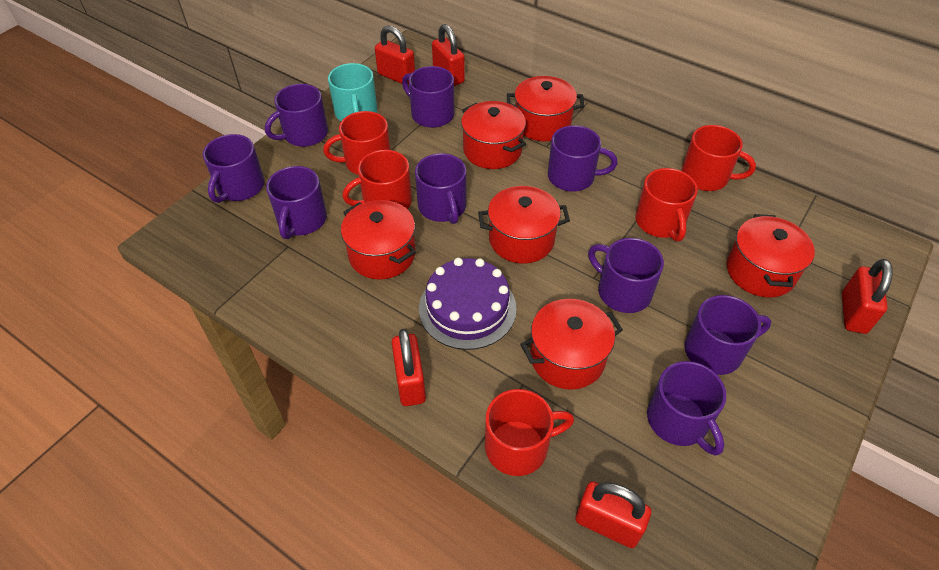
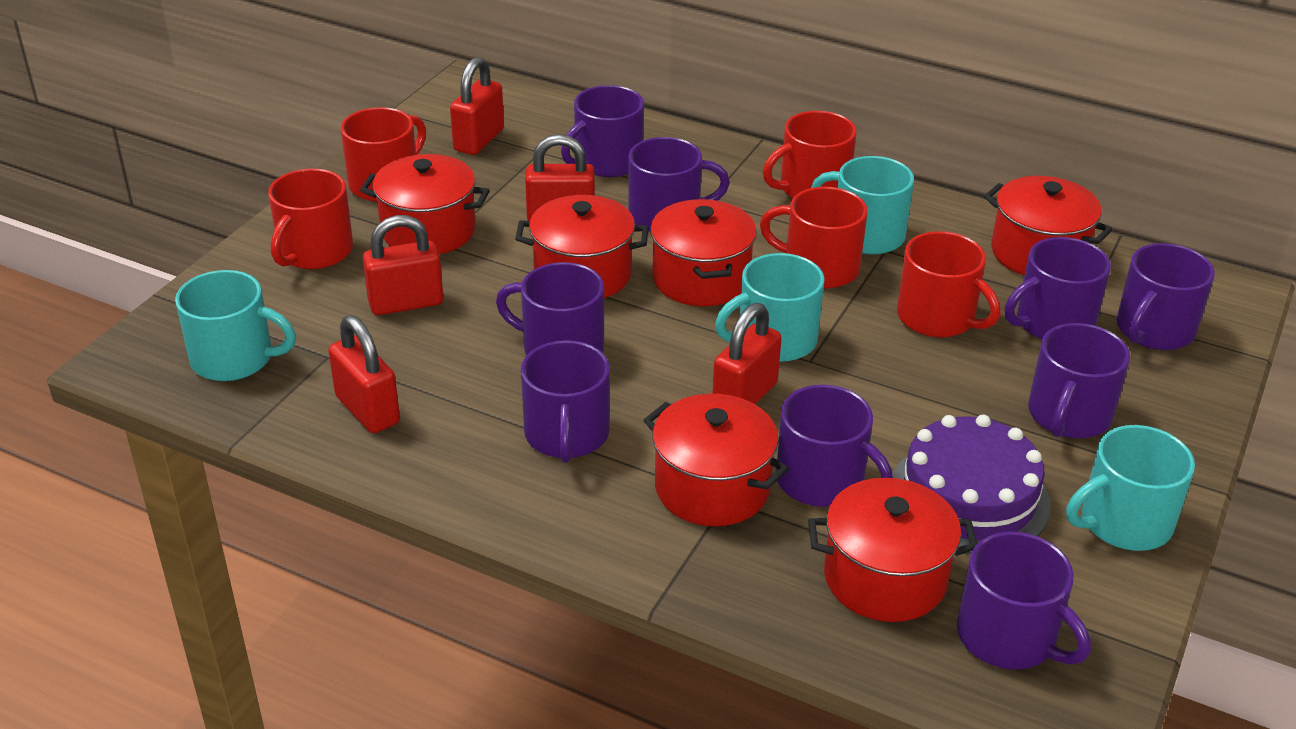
turquoise mug: 1 -> 4

